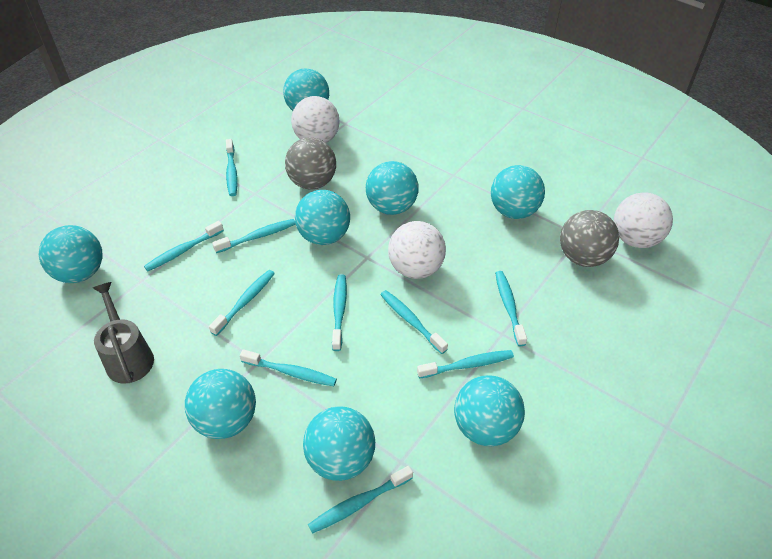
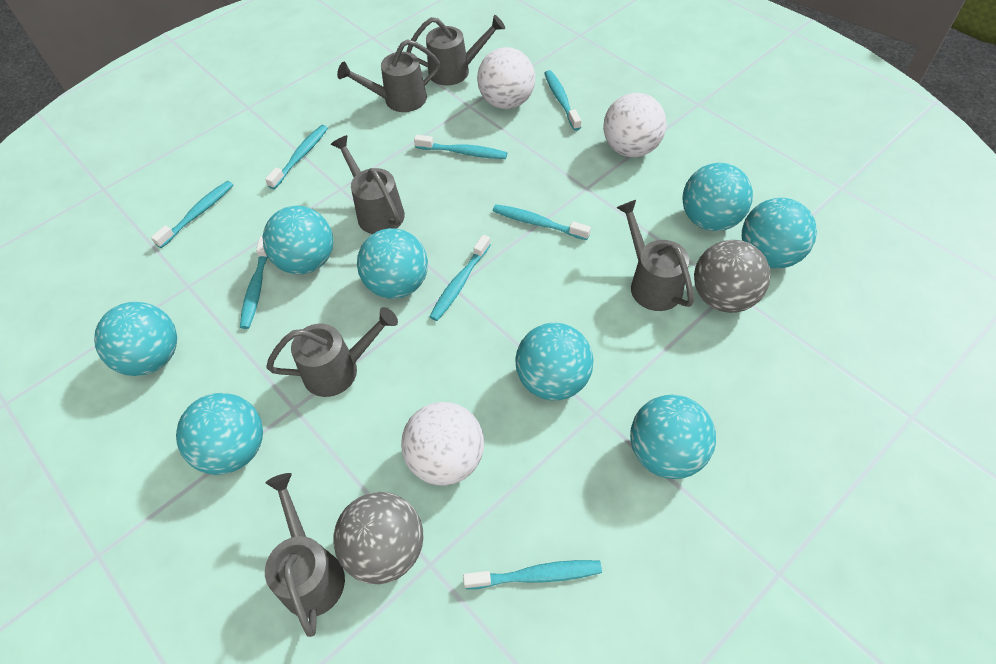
grey watering can: 1 -> 6
turquoise toothbrush: 10 -> 8

